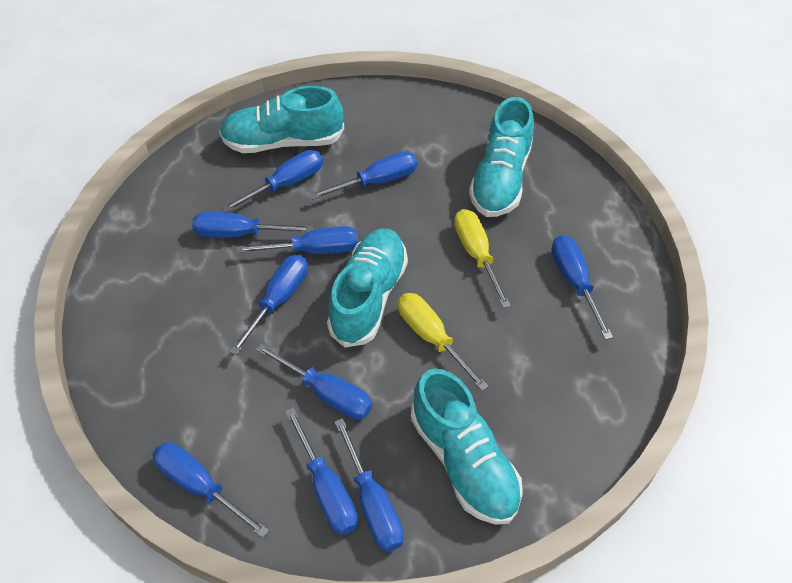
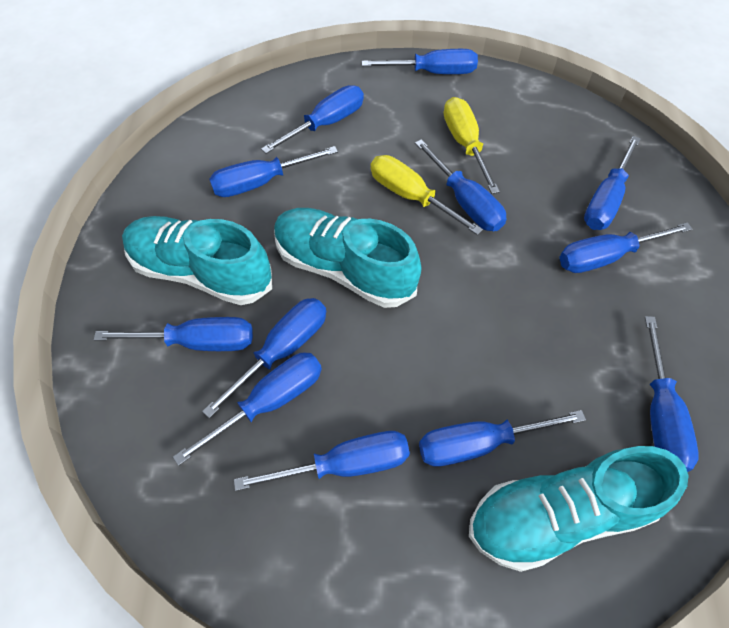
blue screwdriver: 10 -> 12
turquoise shoe: 4 -> 3

